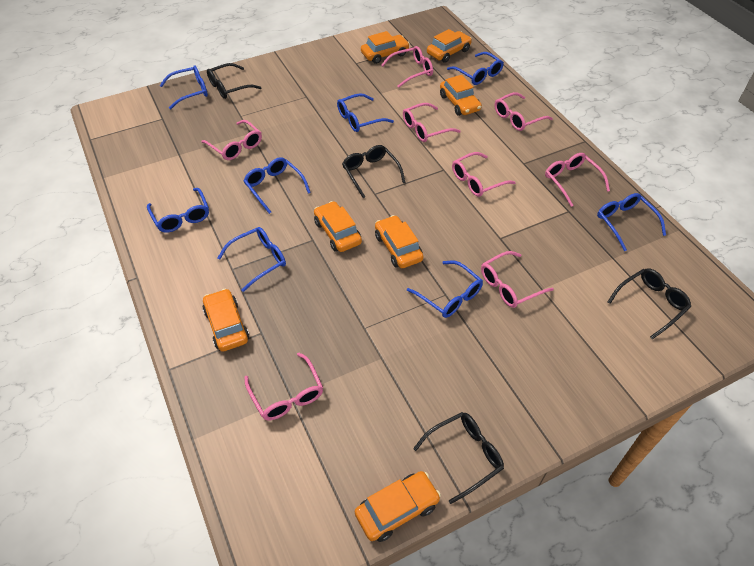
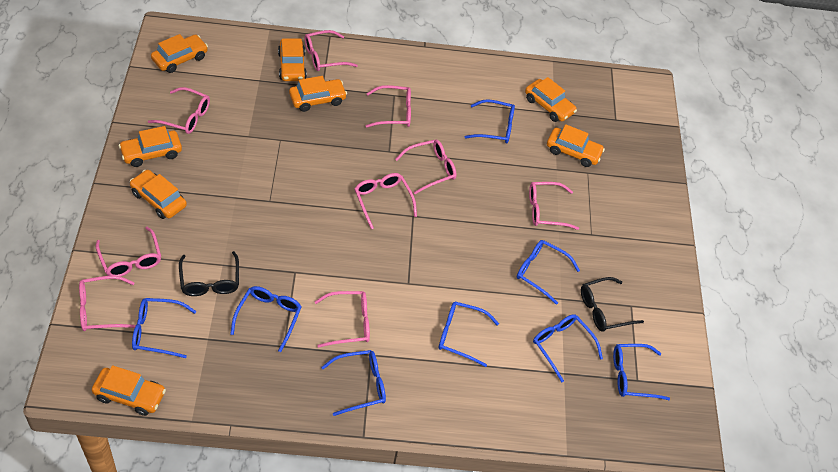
black glasses: 4 -> 2
orange car: 7 -> 8
pink glasses: 8 -> 9

